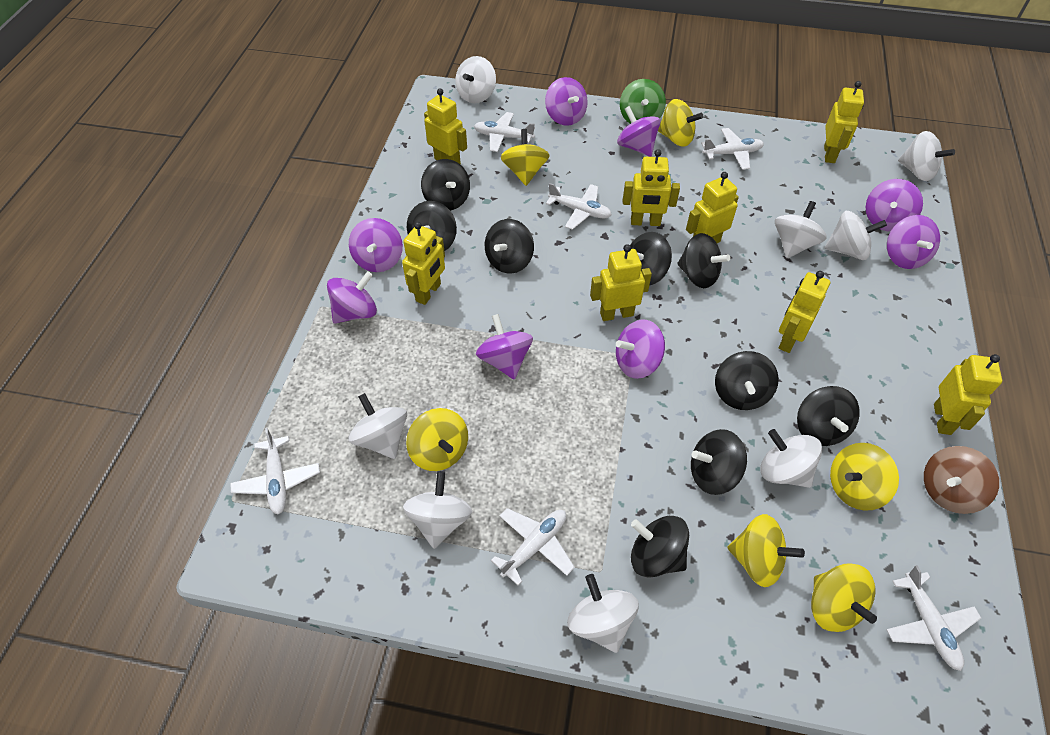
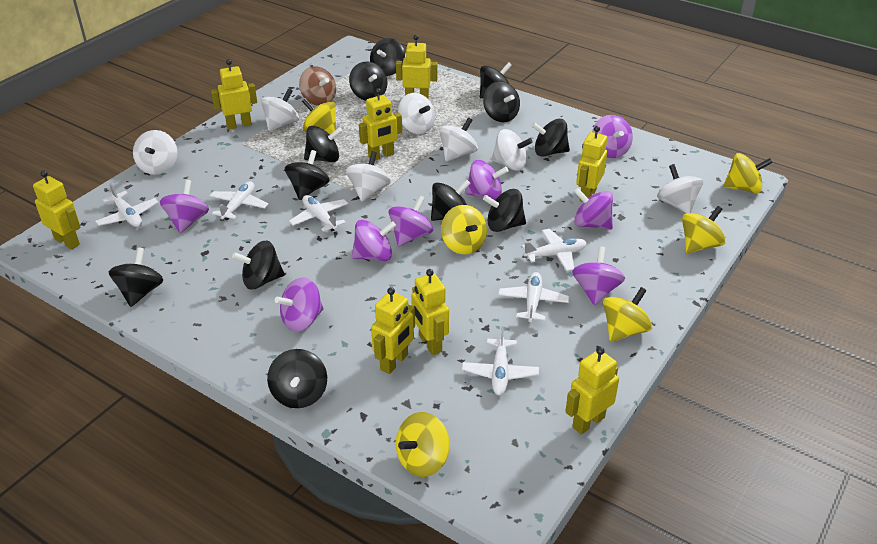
black spinning top: 9 -> 12
green spinning top: 1 -> 0
white spinning top: 8 -> 7

